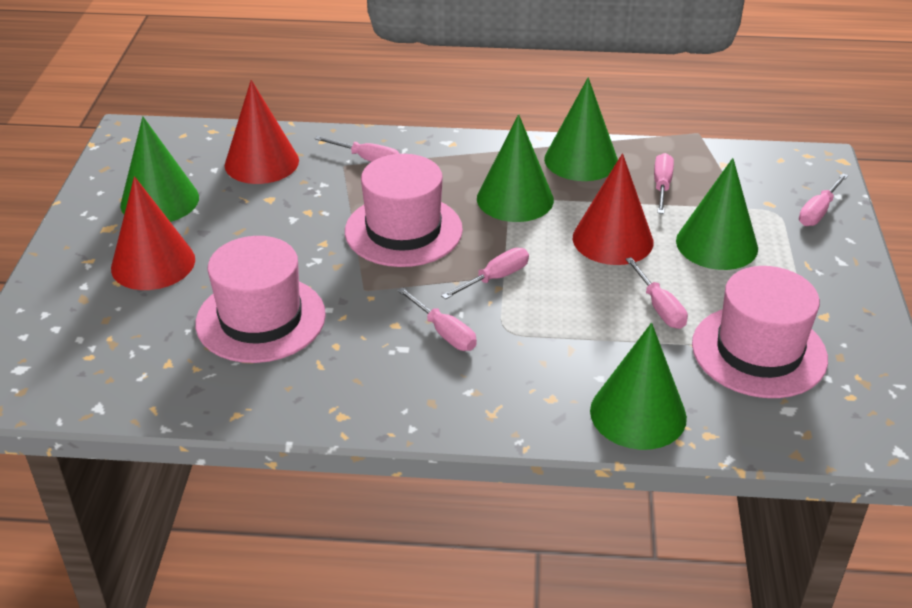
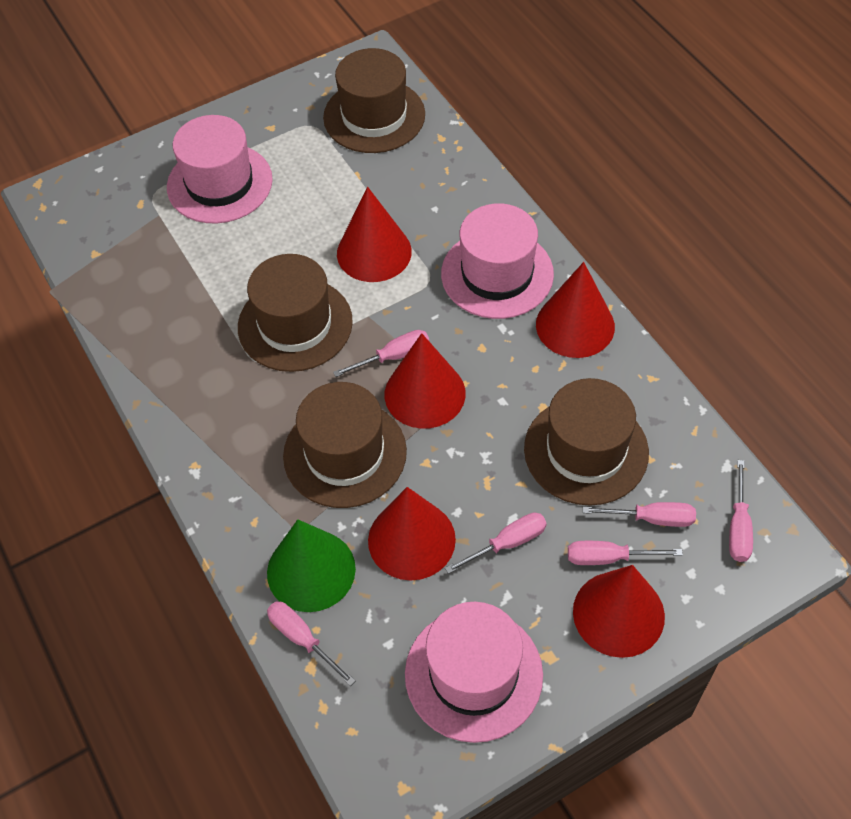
brown hat: 0 -> 4
green cone: 5 -> 1
red cone: 3 -> 5

